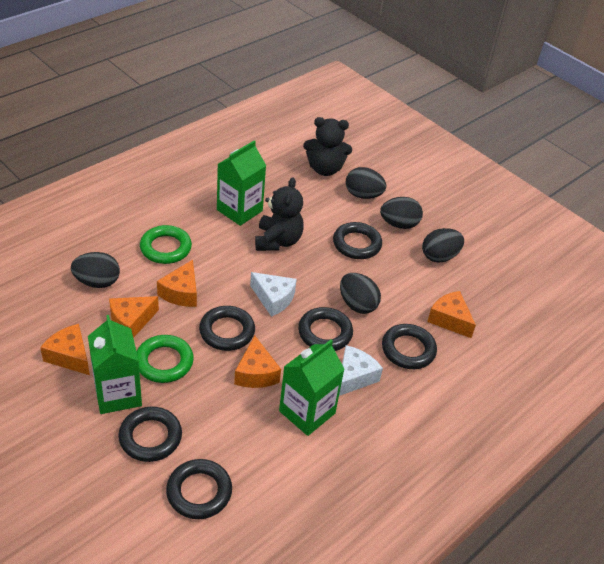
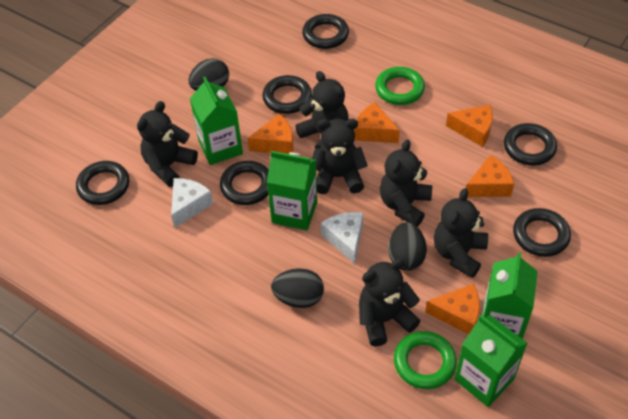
black egg: 5 -> 3
black teddy bear: 2 -> 6
green carton: 3 -> 4

